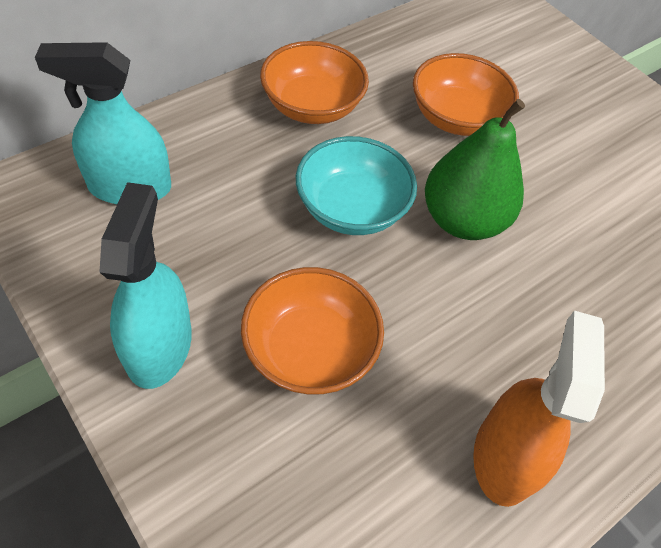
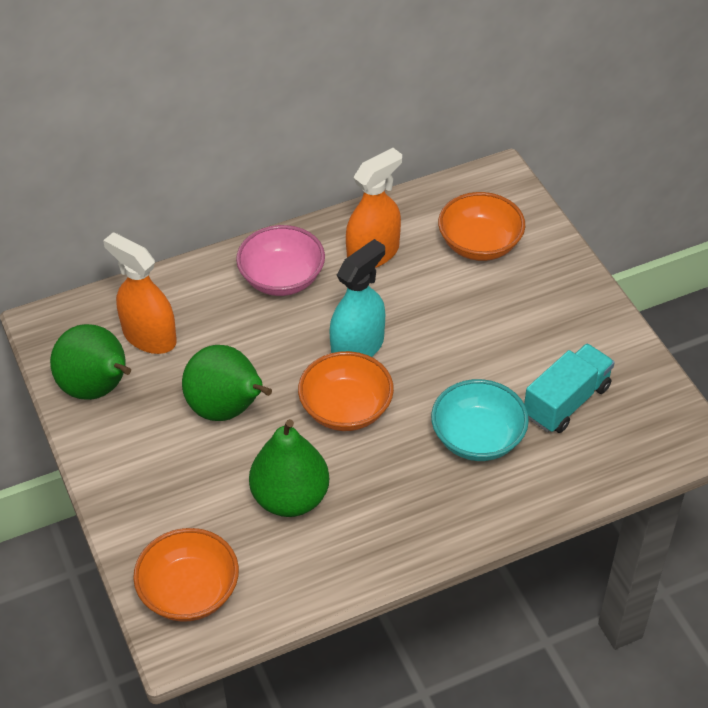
green pear: 1 -> 3
orange spray bottle: 1 -> 2
pink bowl: 0 -> 1
turquoise spray bottle: 2 -> 1
turquoise truck: 0 -> 1

